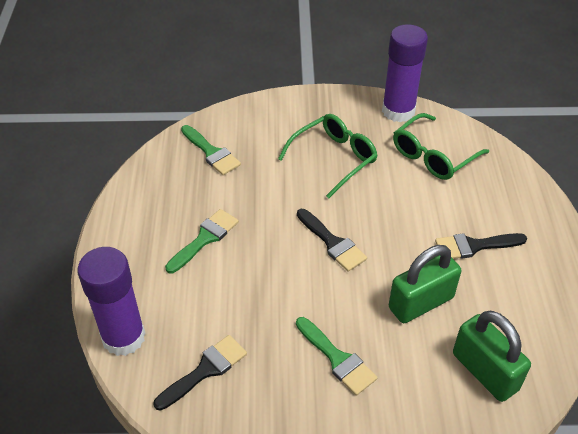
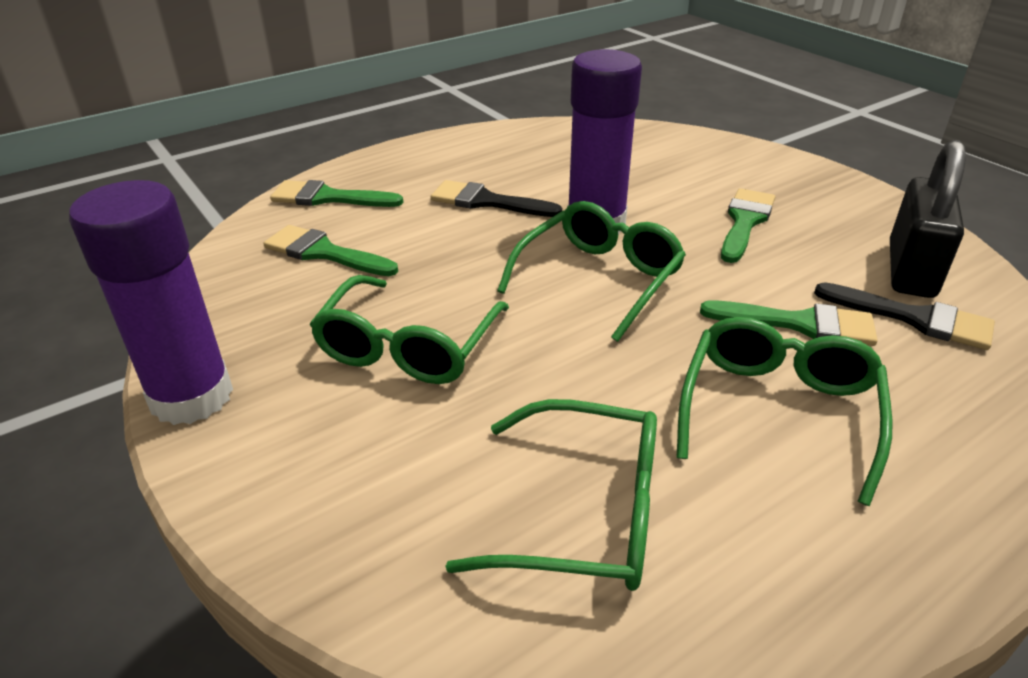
black brush: 3 -> 2
black padlock: 0 -> 1
green brush: 3 -> 4
green glasses: 2 -> 4
green padlock: 2 -> 0

